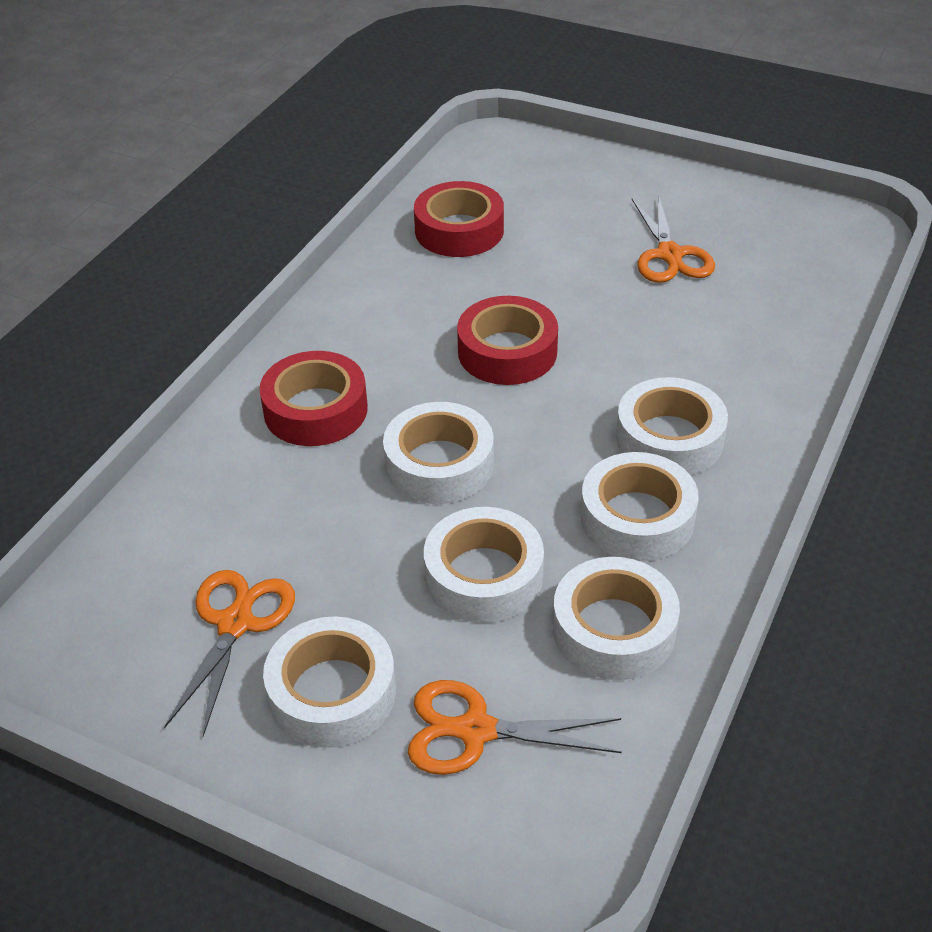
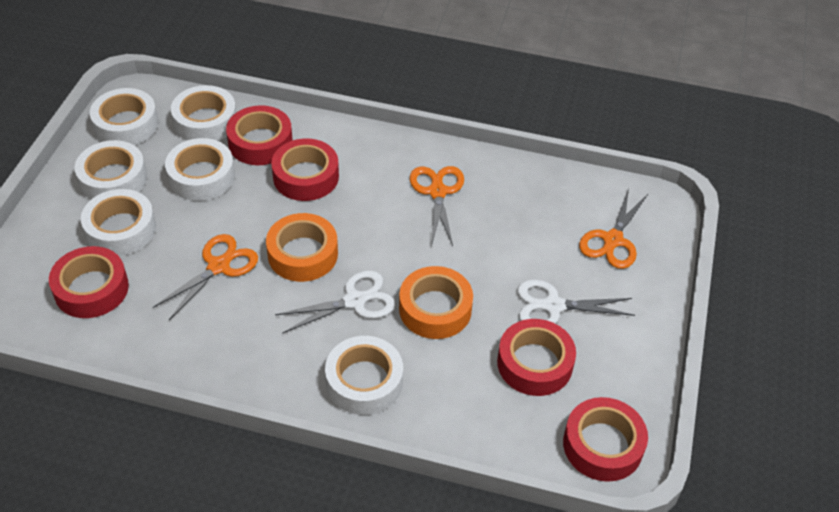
orange tape: 0 -> 2
red tape: 3 -> 5
white scissors: 0 -> 2

